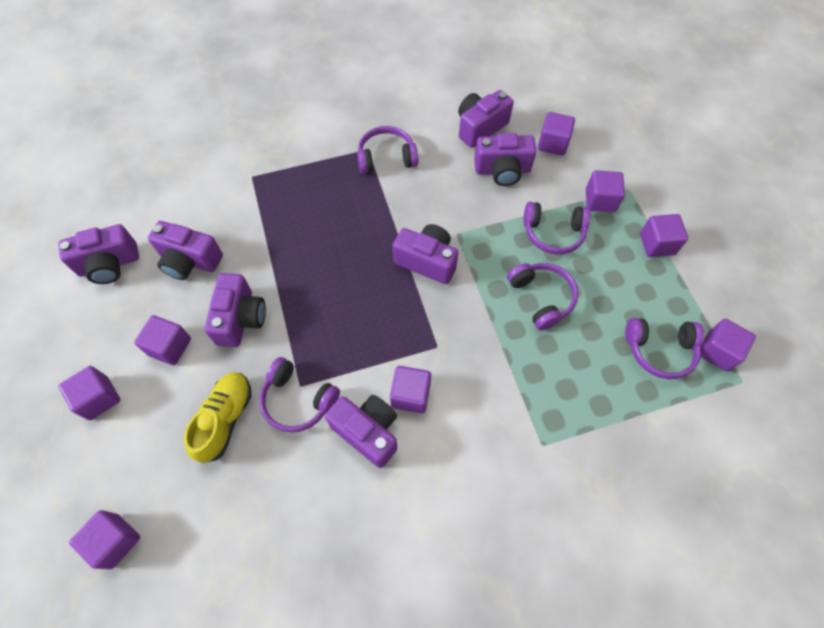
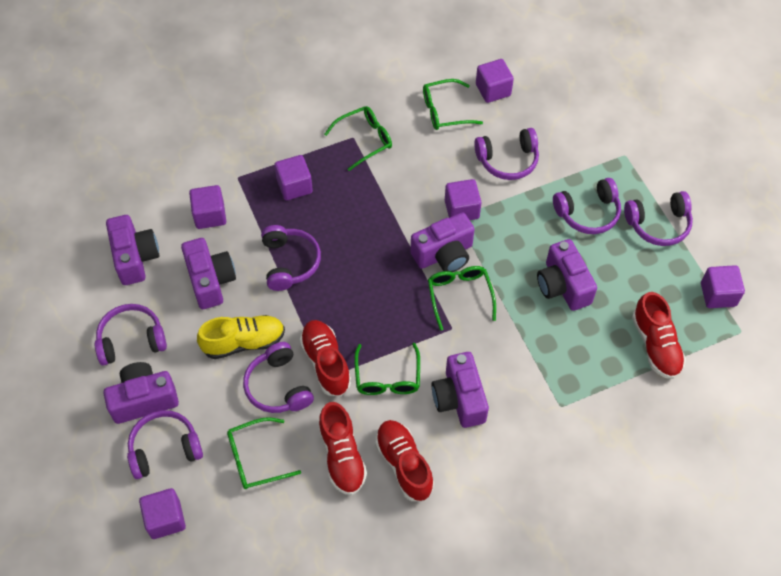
green glasses: 0 -> 5
purple camera: 7 -> 6
purple cube: 8 -> 6
purple headphones: 5 -> 7
red shoe: 0 -> 4

